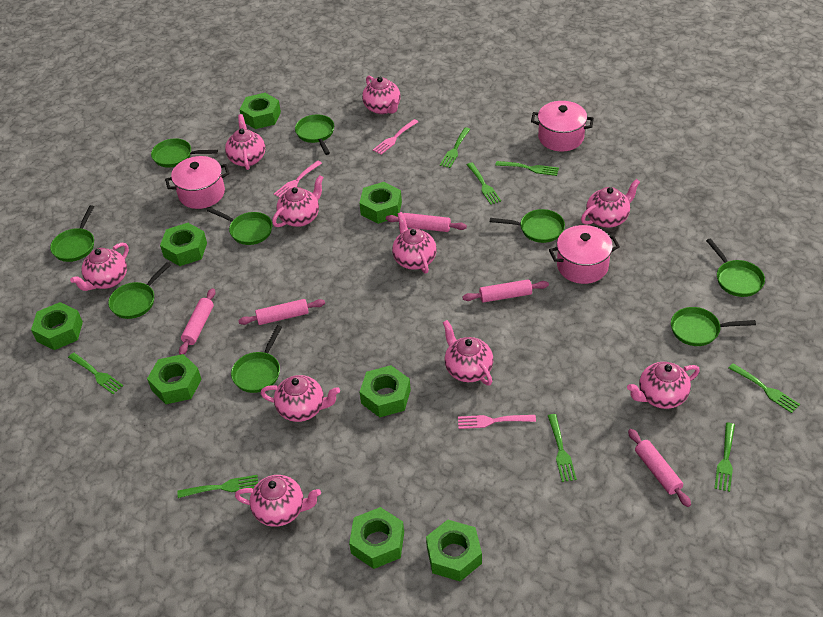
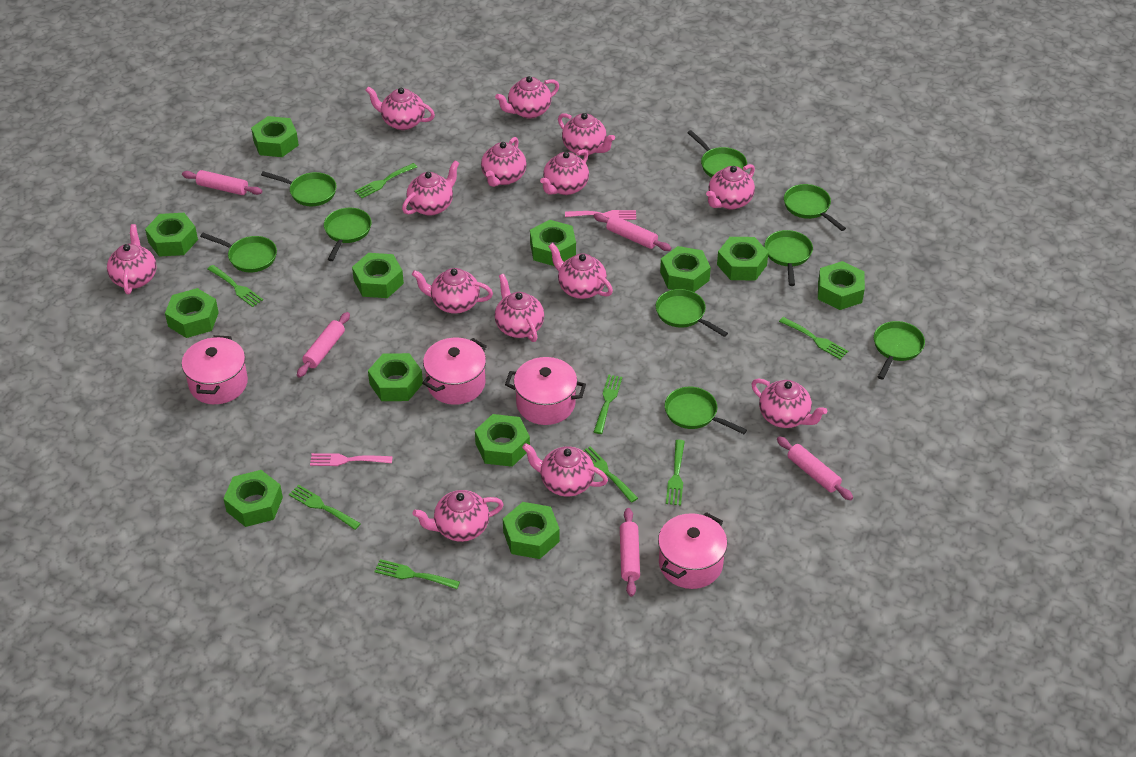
green nut: 8 -> 12
pink fork: 3 -> 2
pink pot: 3 -> 4
pink teapot: 10 -> 14

